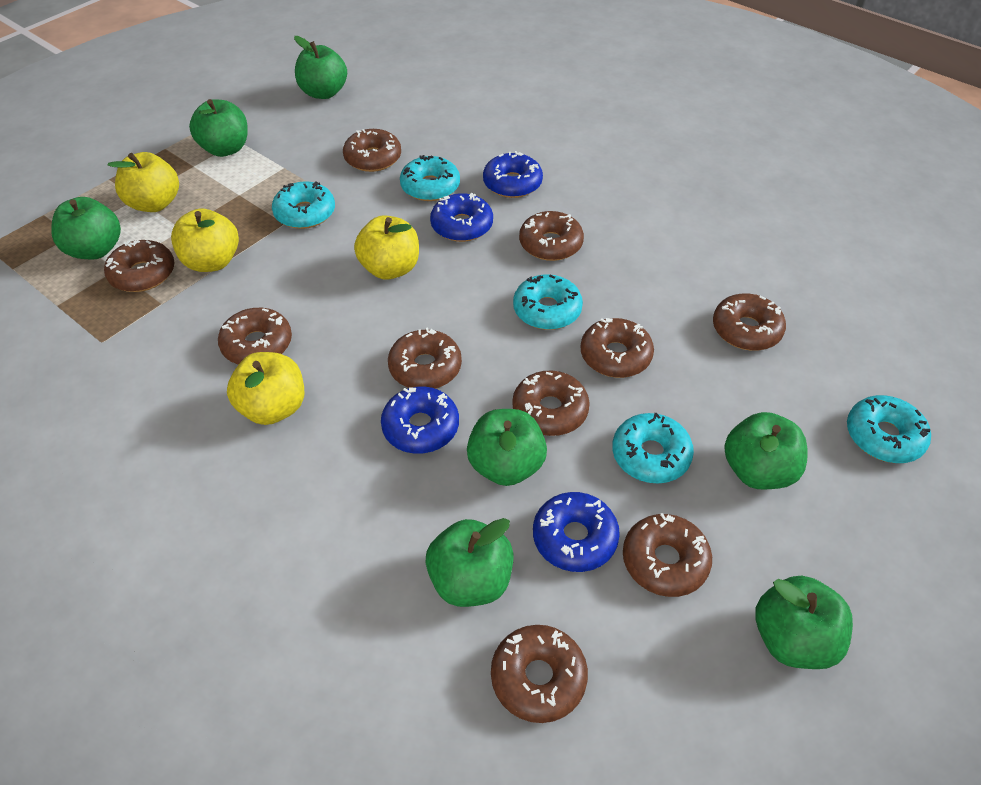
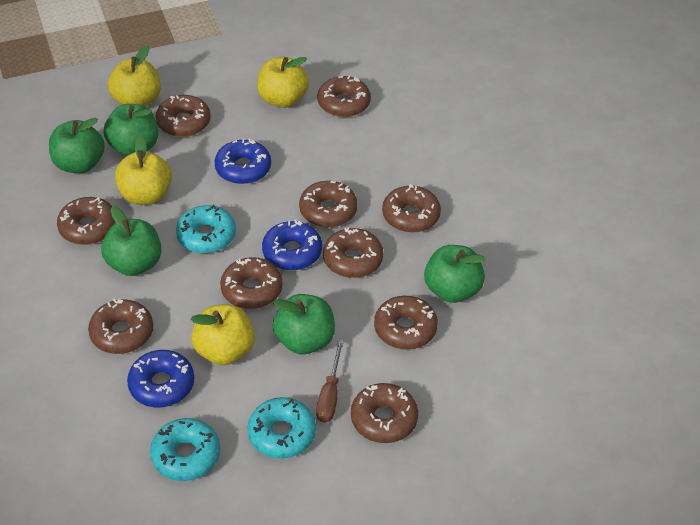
blue donut: 4 -> 3
brown screwdriver: 0 -> 1
green apple: 7 -> 5
turquoise donut: 5 -> 3

